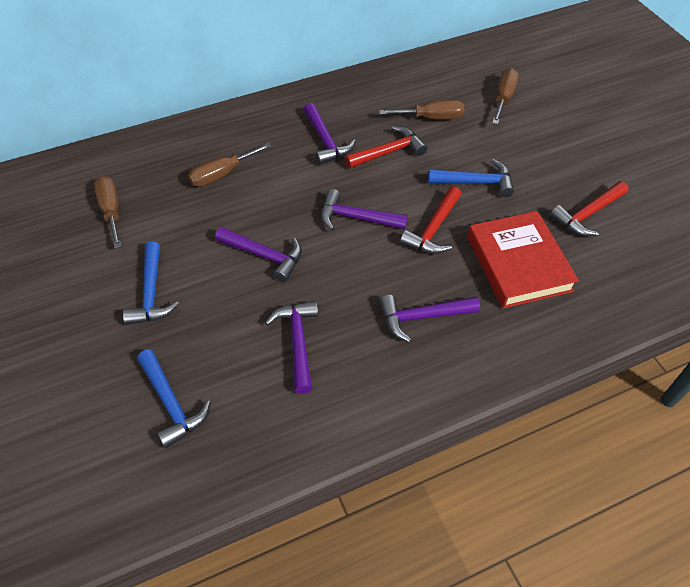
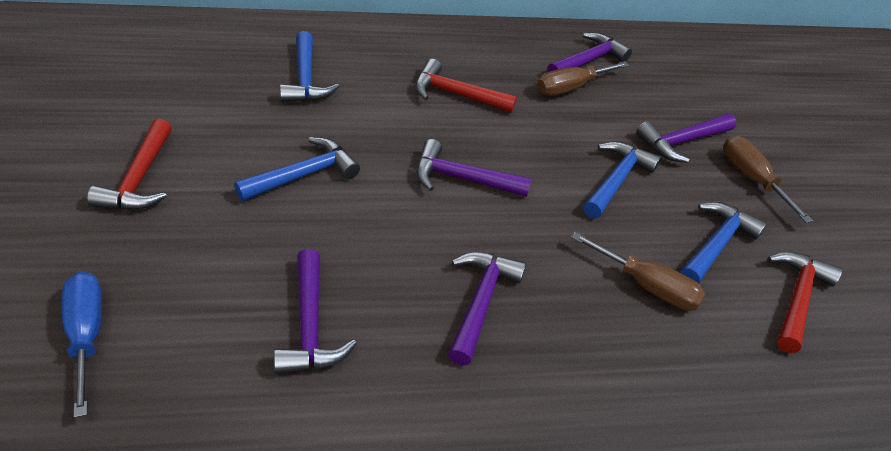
blue hammer: 3 -> 4
blue screwdriver: 0 -> 1
brown screwdriver: 4 -> 3
red book: 1 -> 0

